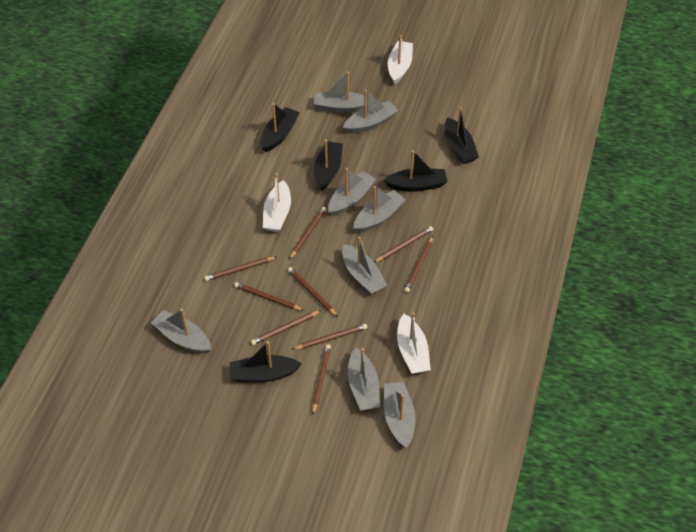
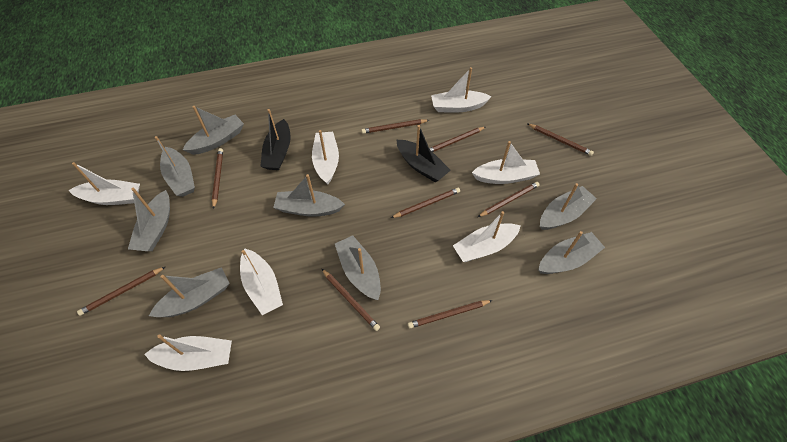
black boat: 5 -> 2
white boat: 3 -> 7

